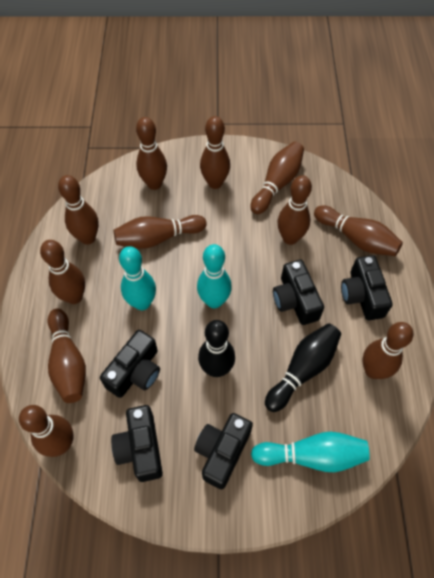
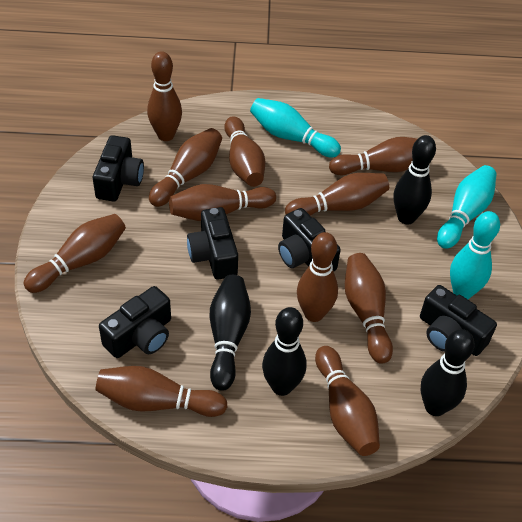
black bowling pin: 2 -> 4

